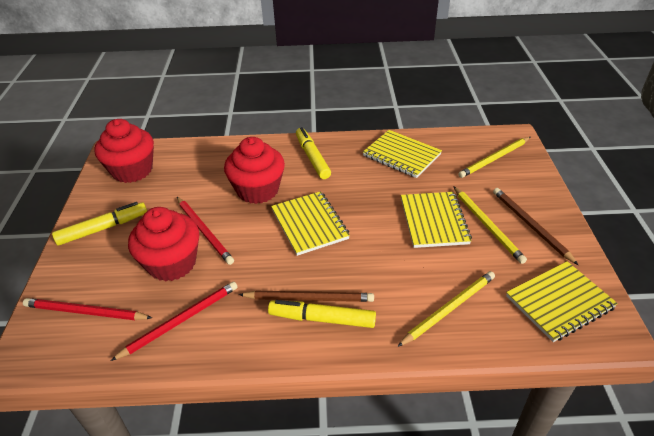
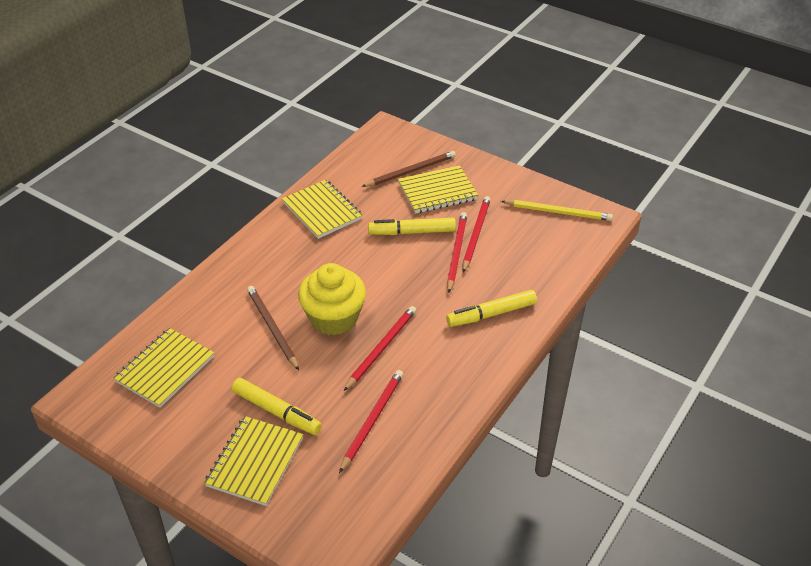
red cupcake: 3 -> 0
red pencil: 3 -> 4
yellow cupcake: 0 -> 1
yellow pencil: 3 -> 1

